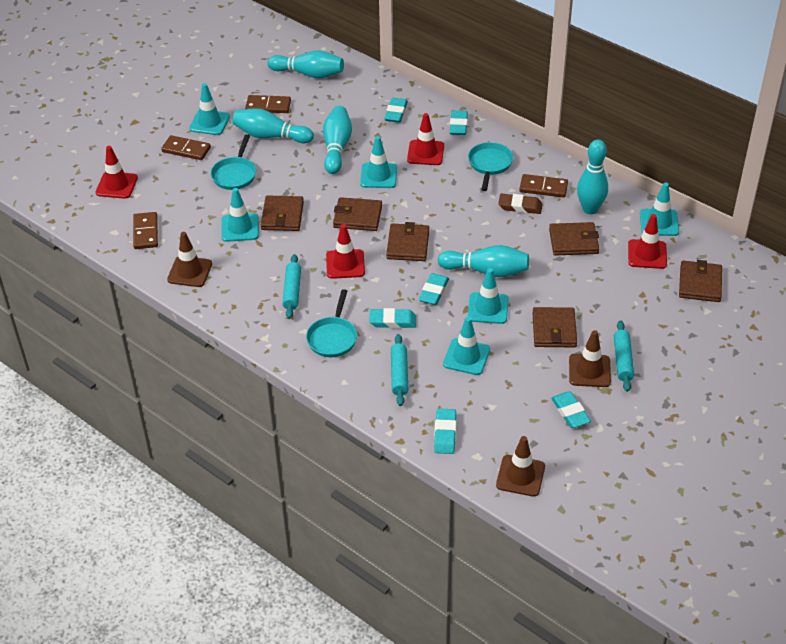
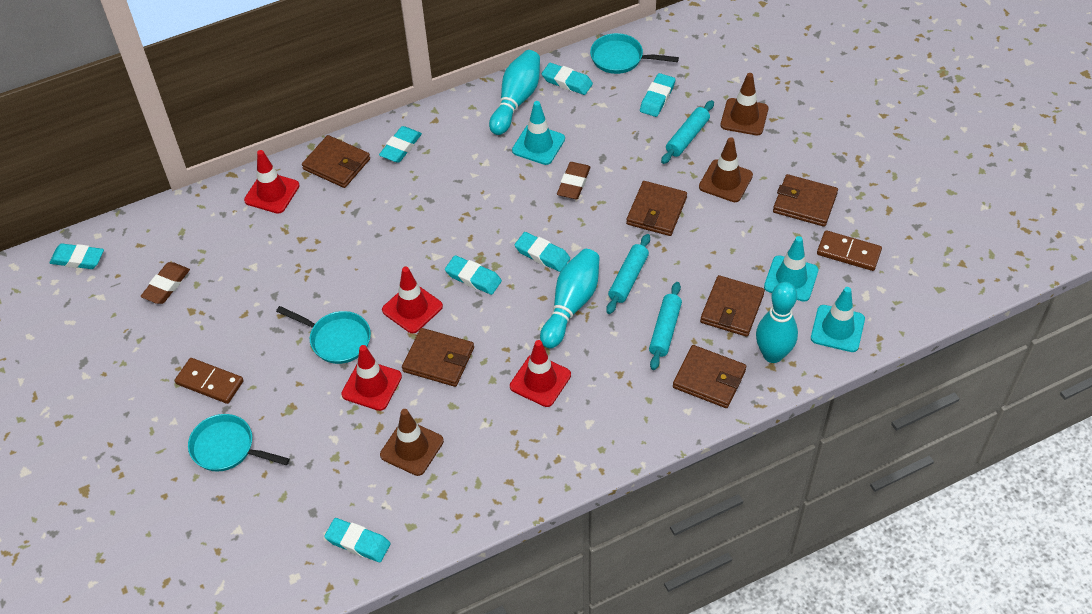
brown domino: 4 -> 2
brown eraser: 1 -> 2
turquoise bowling pin: 5 -> 3
turquoise eraser: 6 -> 7
turquoise traffic cone: 6 -> 3

